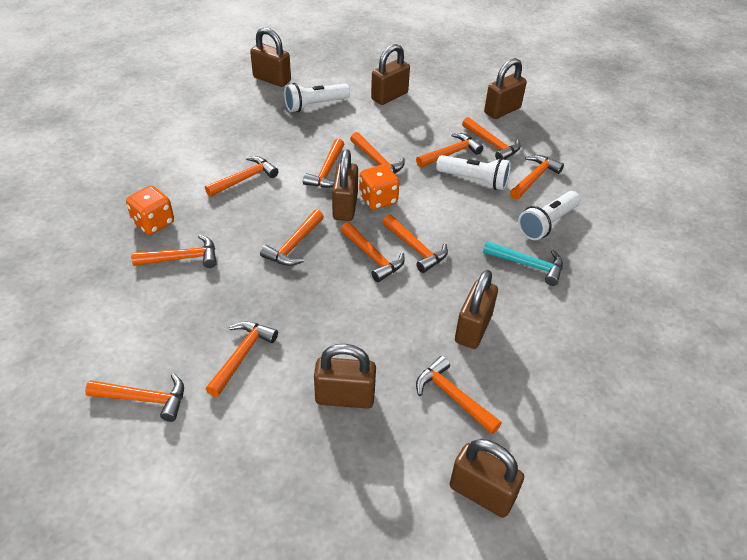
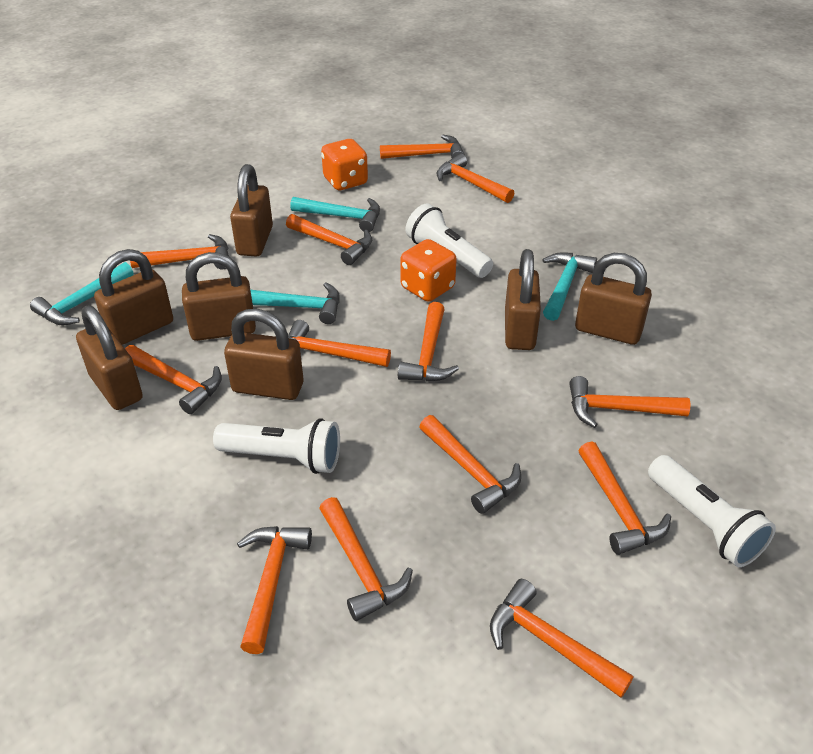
turquoise hammer: 1 -> 4

